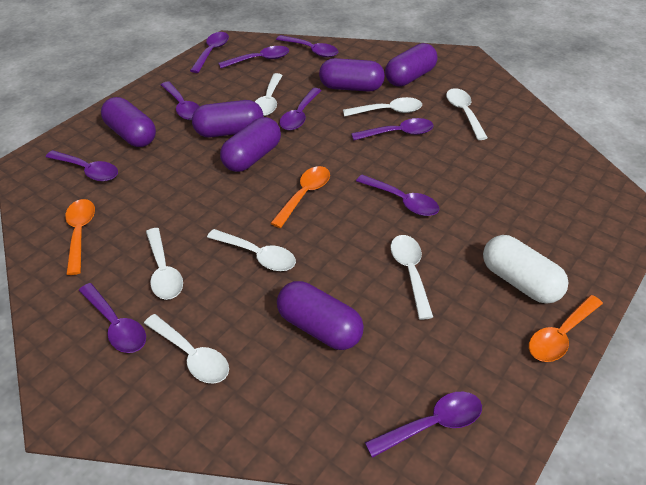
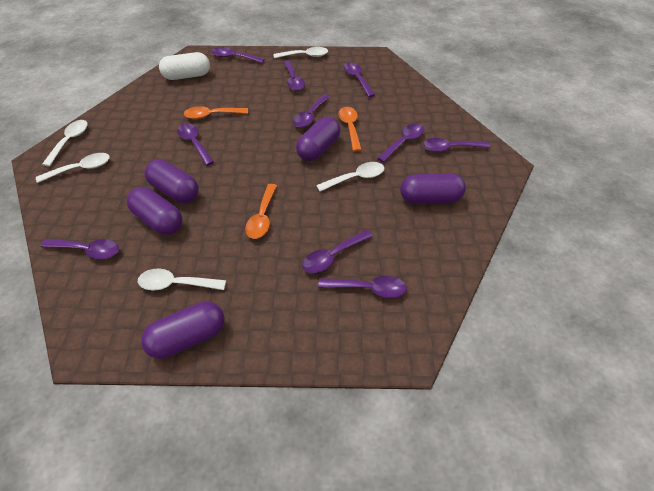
purple capsule: 6 -> 5
white spoon: 7 -> 5

